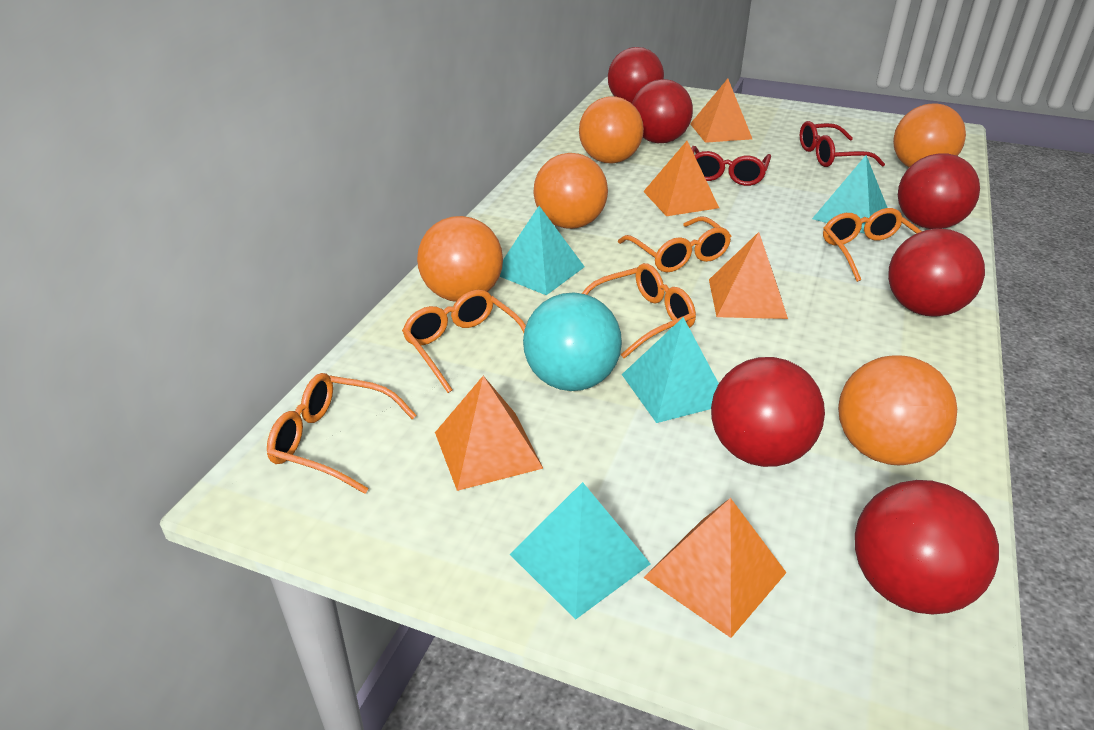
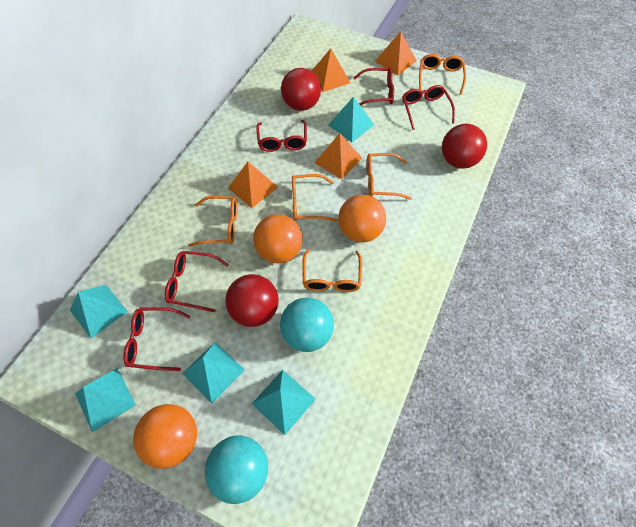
orange ball: 5 -> 3
orange pyramid: 5 -> 4
red ball: 6 -> 3
red glasses: 2 -> 5
turquoise ball: 1 -> 2
turquoise pyramid: 4 -> 5

